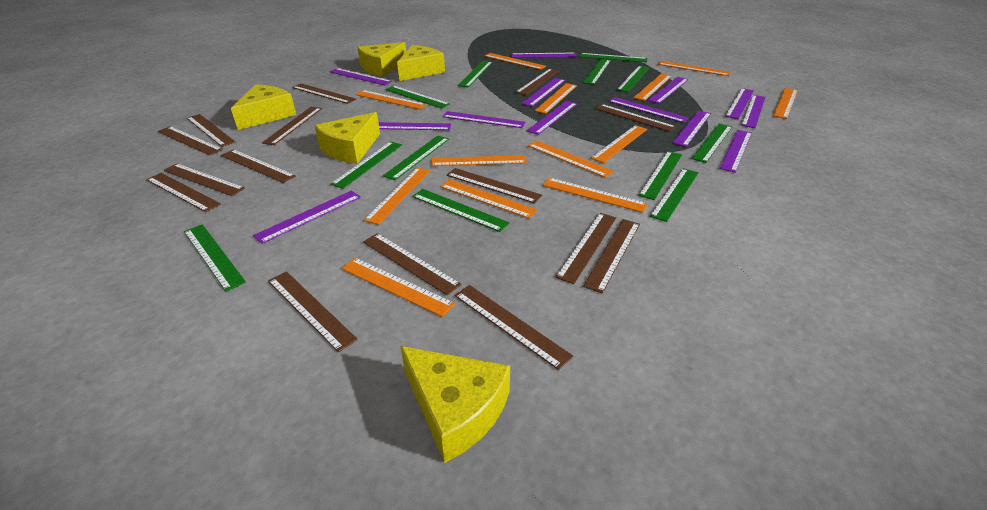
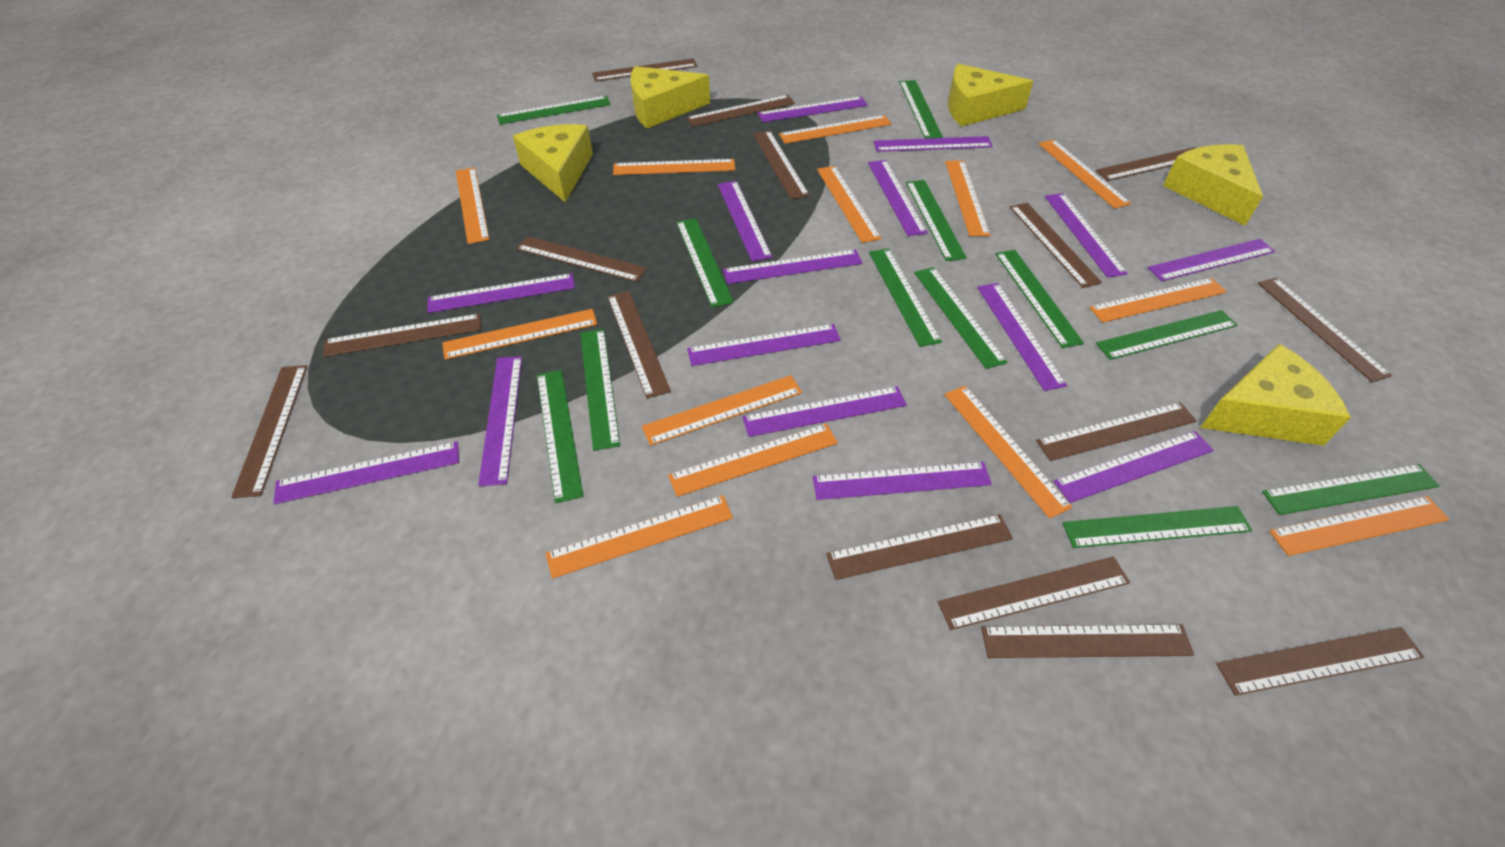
purple ruler: 13 -> 15

